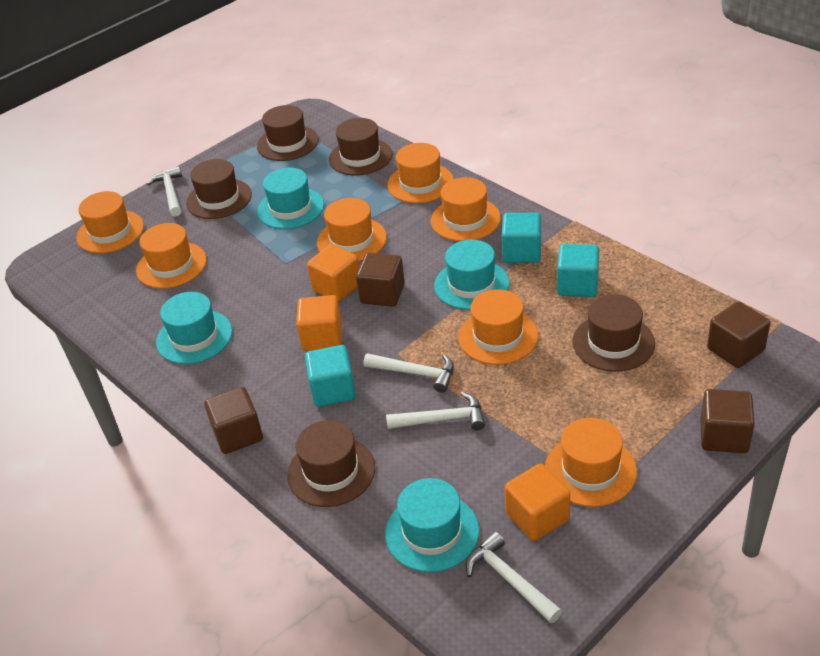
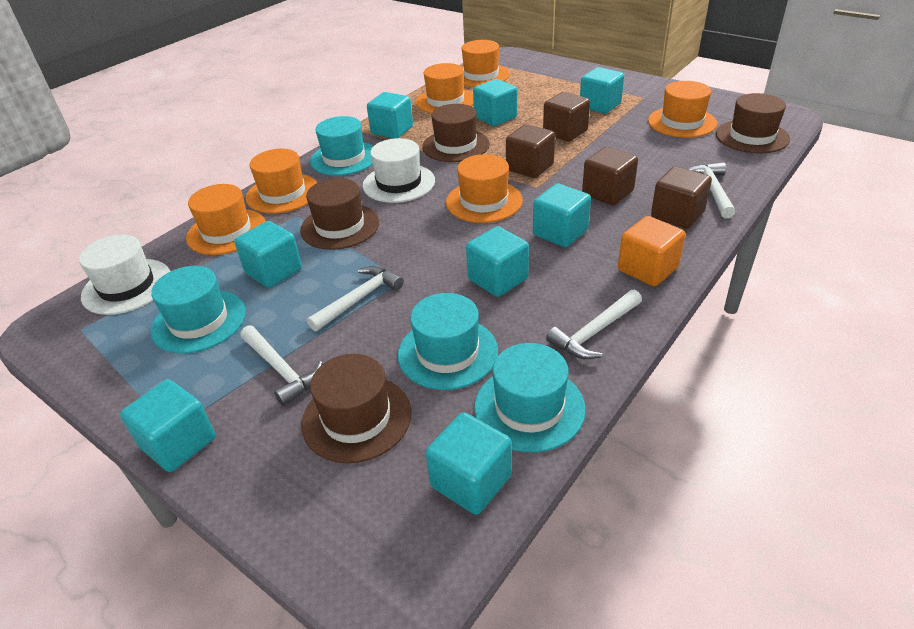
brown hat: 5 -> 4
orange cube: 3 -> 1
orange hat: 7 -> 6
turquoise cube: 3 -> 8
white hat: 0 -> 2

